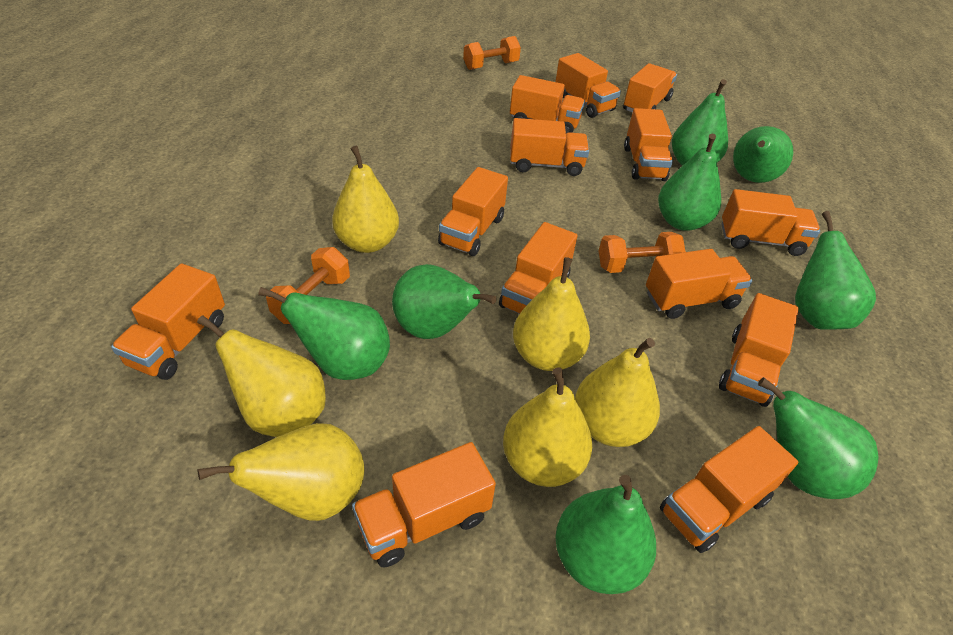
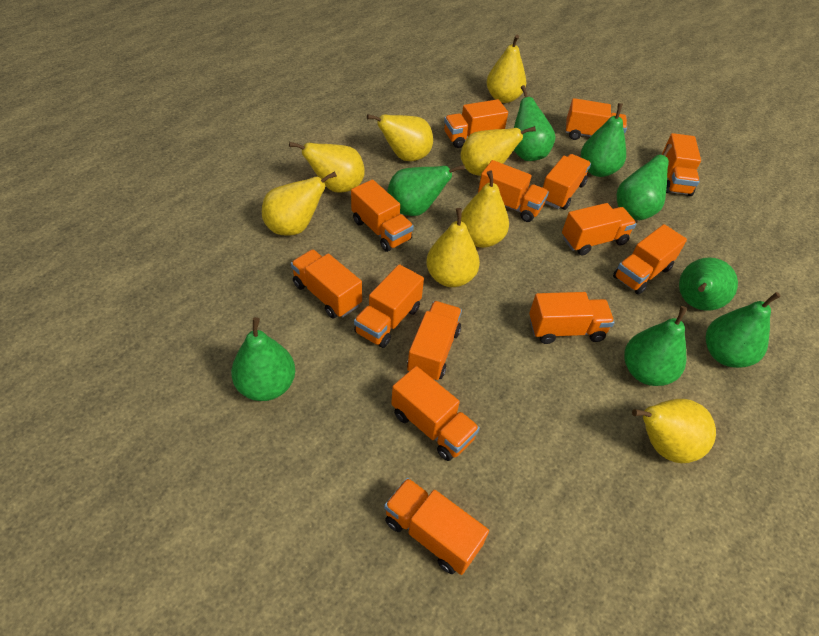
orange dumbbell: 3 -> 0
orange truck: 13 -> 14
yellow pear: 6 -> 8

